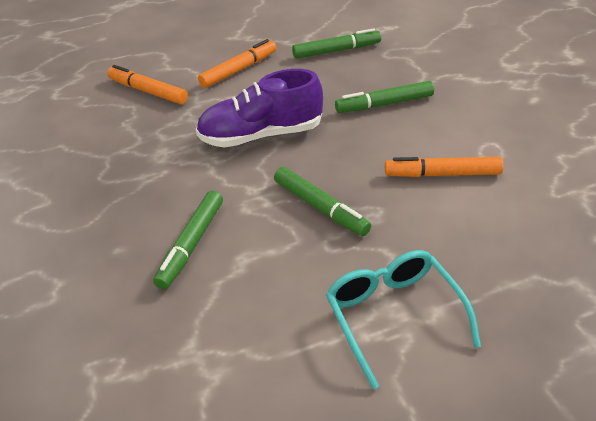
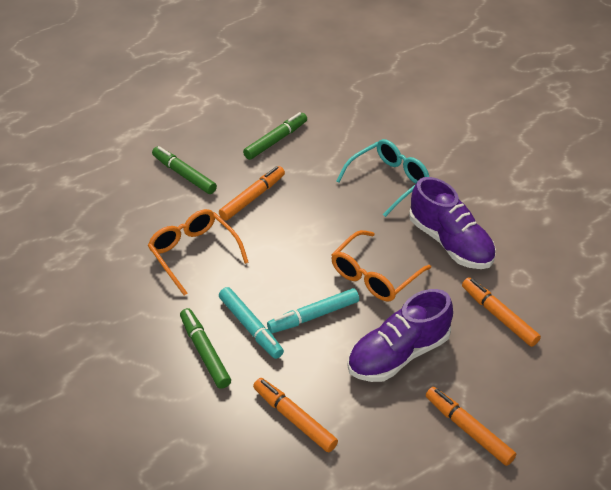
green marker: 4 -> 3
orange glasses: 0 -> 2
orange marker: 3 -> 4
purple shoe: 1 -> 2
turquoise marker: 0 -> 2

